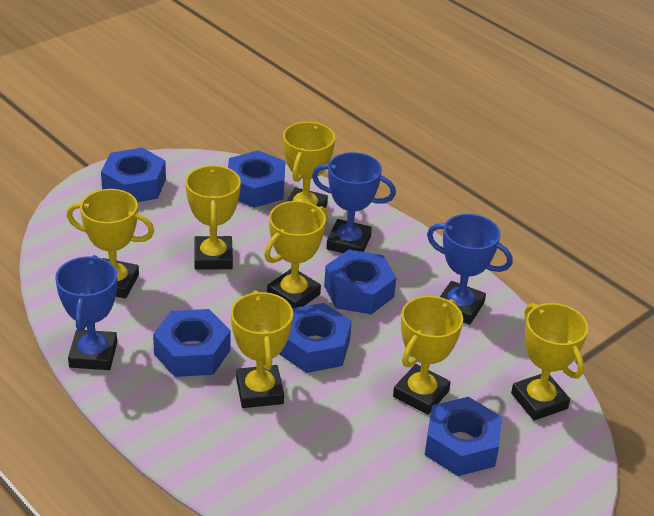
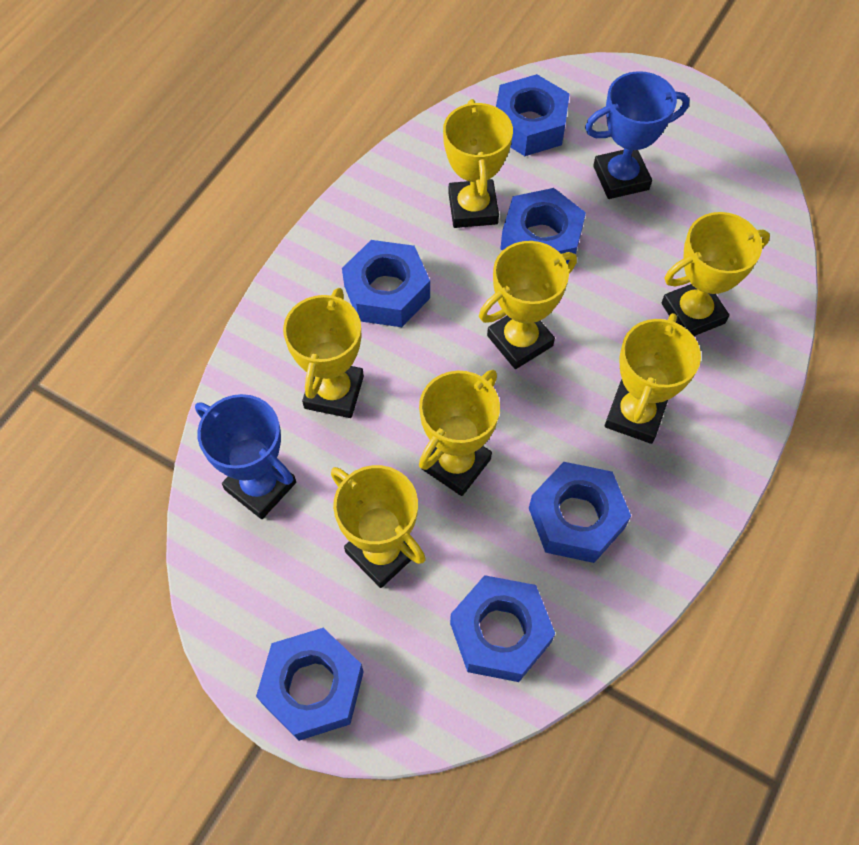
blue trophy: 3 -> 2

